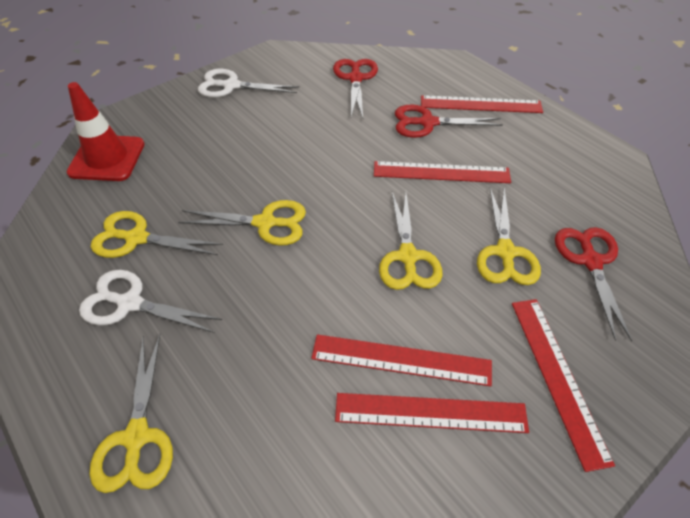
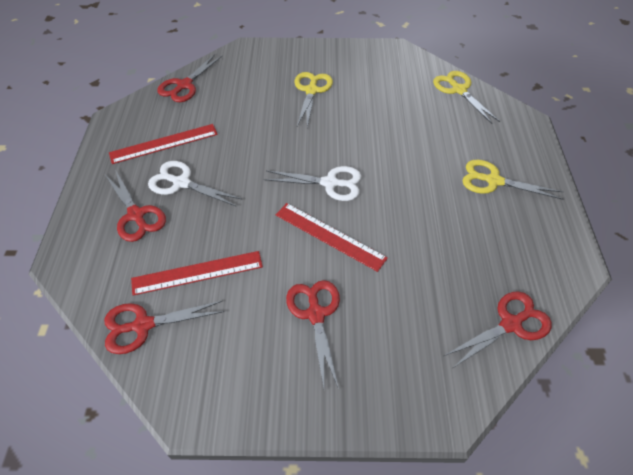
red ruler: 5 -> 3
red scissors: 3 -> 5
red traffic cone: 1 -> 0
yellow scissors: 5 -> 3

